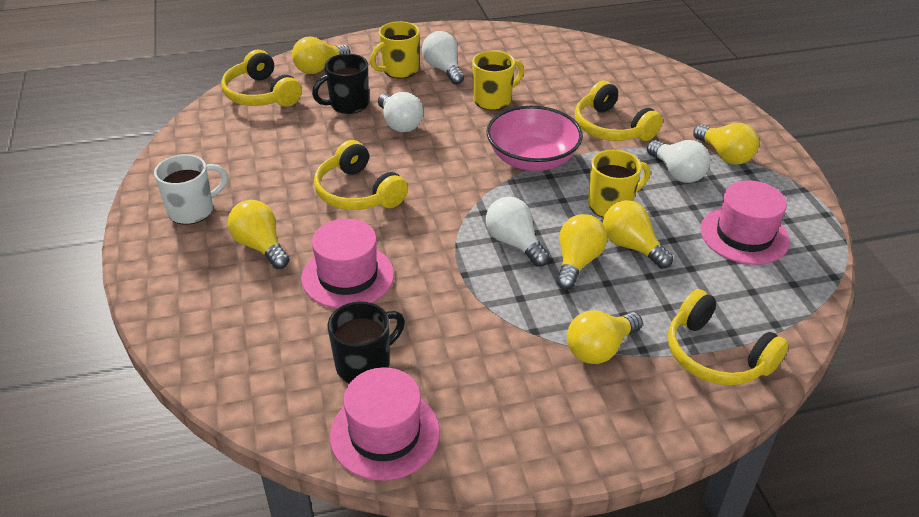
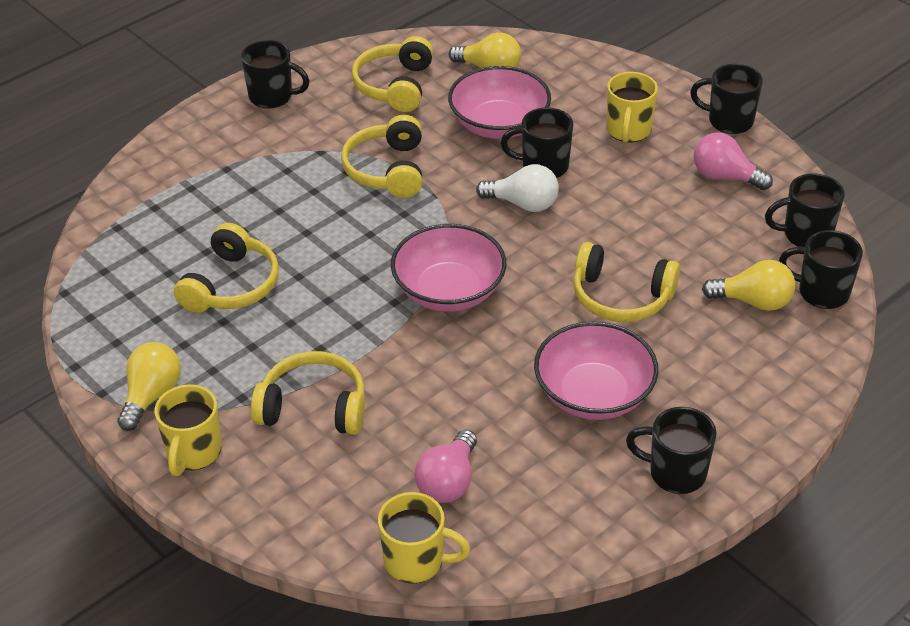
black mug: 2 -> 6
pink bowl: 1 -> 3
pink hat: 3 -> 0
pink light bulb: 0 -> 2
white light bulb: 4 -> 1
white mug: 1 -> 0
yellow headphones: 4 -> 5
yellow light bulb: 6 -> 3

